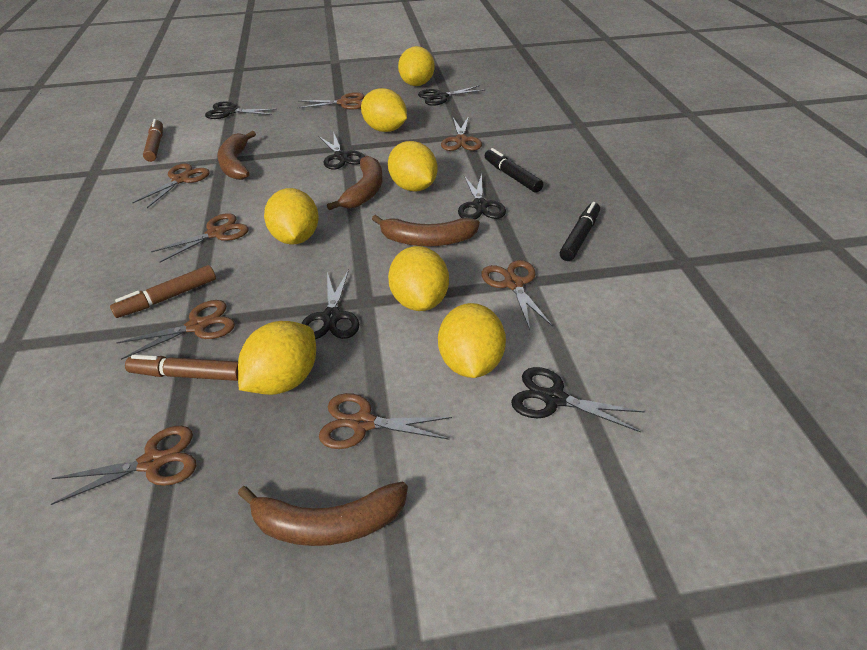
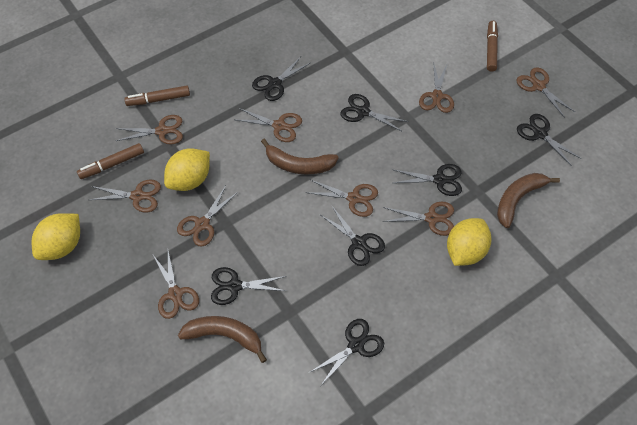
black marker: 2 -> 0
black scissors: 6 -> 7
brown banana: 4 -> 3
brown scissors: 8 -> 9
yellow lemon: 7 -> 3

